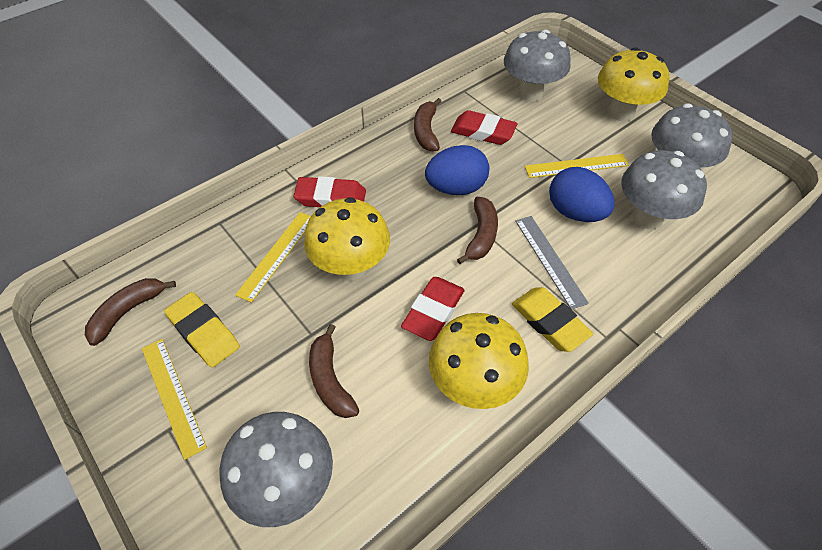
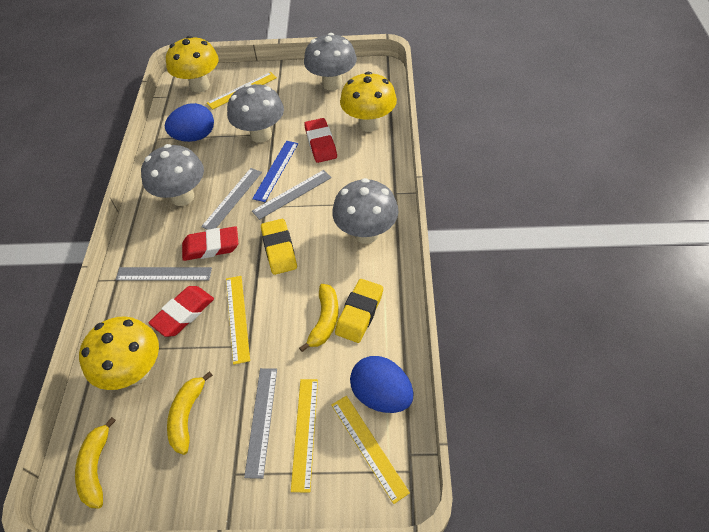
blue ruler: 0 -> 1
brown banana: 4 -> 0
grey ruler: 1 -> 4
yellow banana: 0 -> 3
yellow ruler: 3 -> 4

